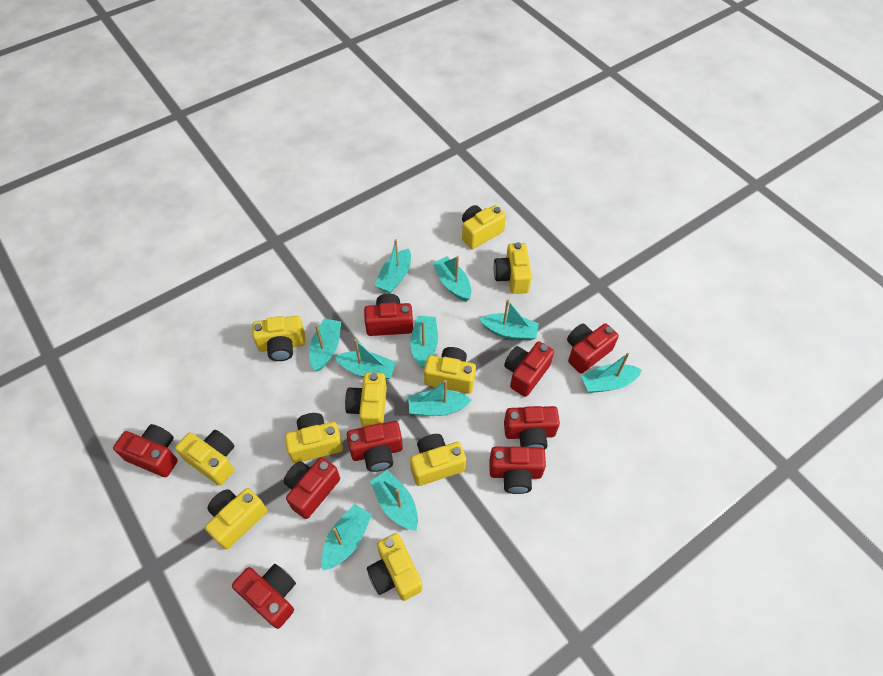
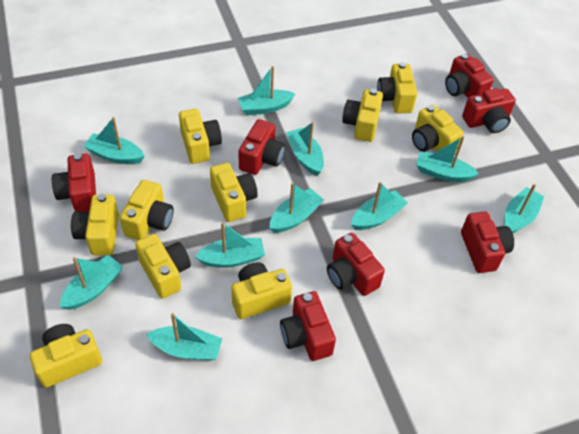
red camera: 9 -> 7

